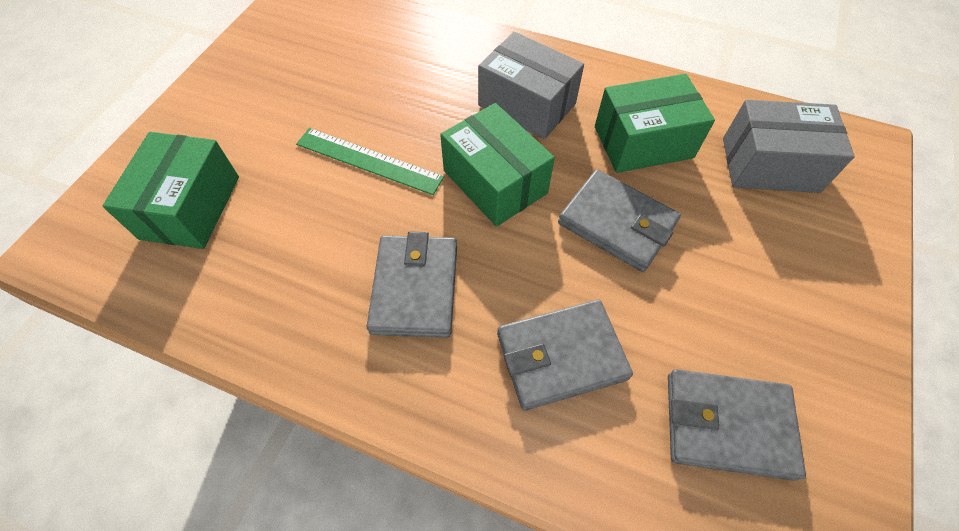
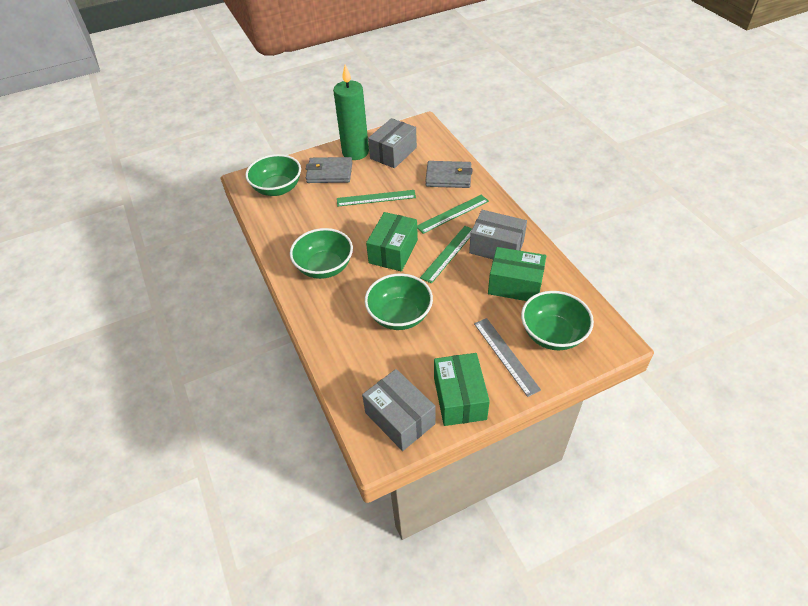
green bowl: 0 -> 4
green candle: 0 -> 1
green ruler: 1 -> 3
grey box: 2 -> 3
grey ruler: 0 -> 1
grey wallet: 4 -> 2

